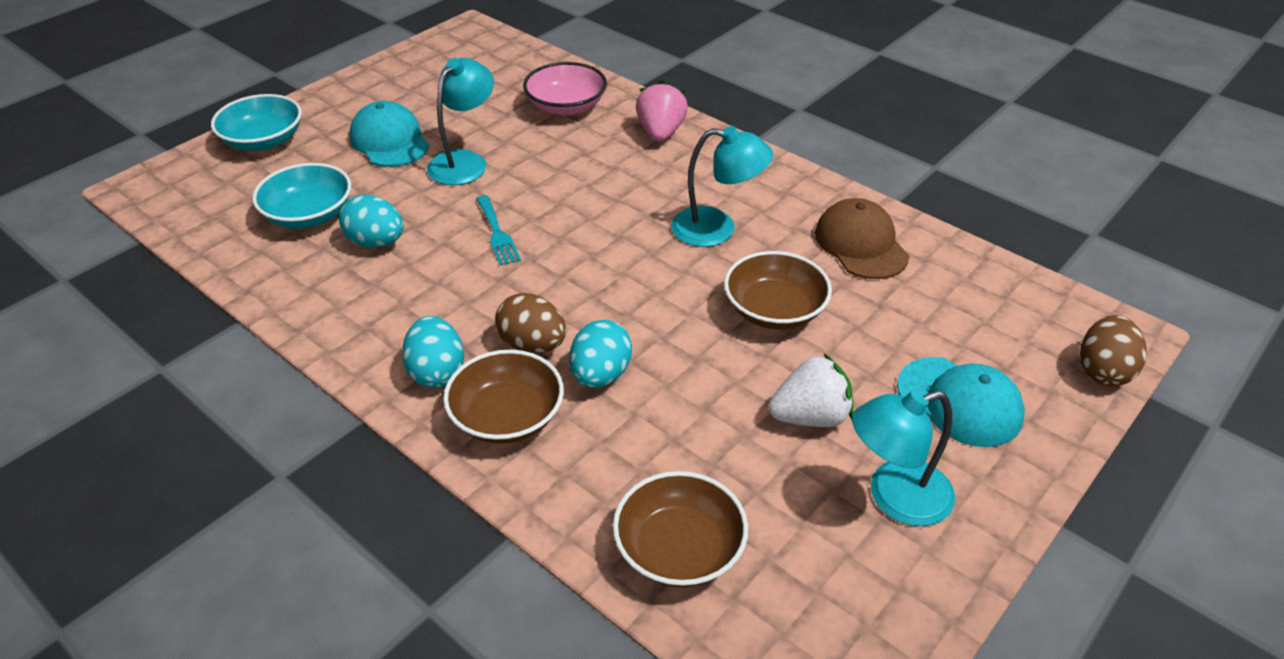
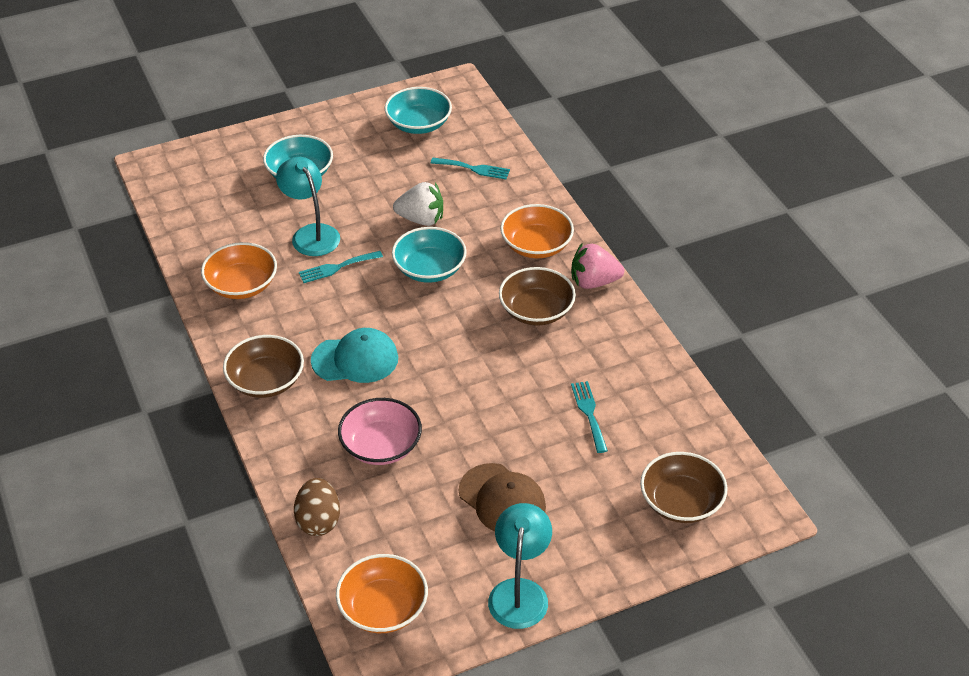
brown egg: 2 -> 1
orange bowl: 0 -> 3
turquoise bowl: 2 -> 3
turquoise cap: 2 -> 1
turquoise egg: 3 -> 0
turquoise fork: 1 -> 3
turquoise lamp: 3 -> 2

